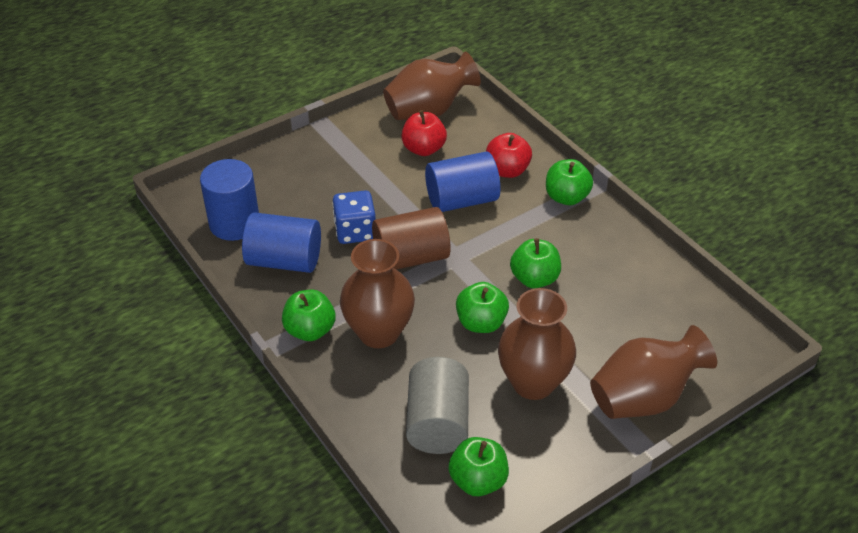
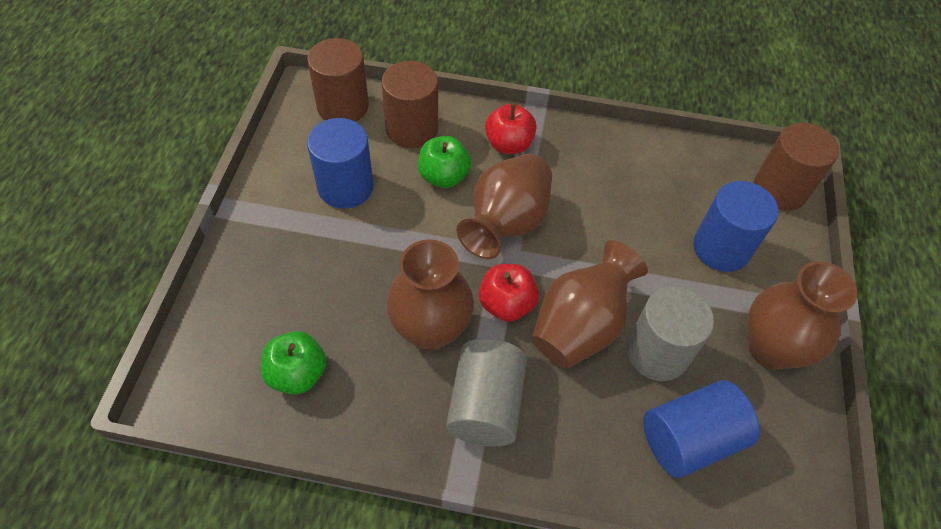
blue dice: 1 -> 0
brown cylinder: 1 -> 3
green apple: 5 -> 2
grey cylinder: 1 -> 2

